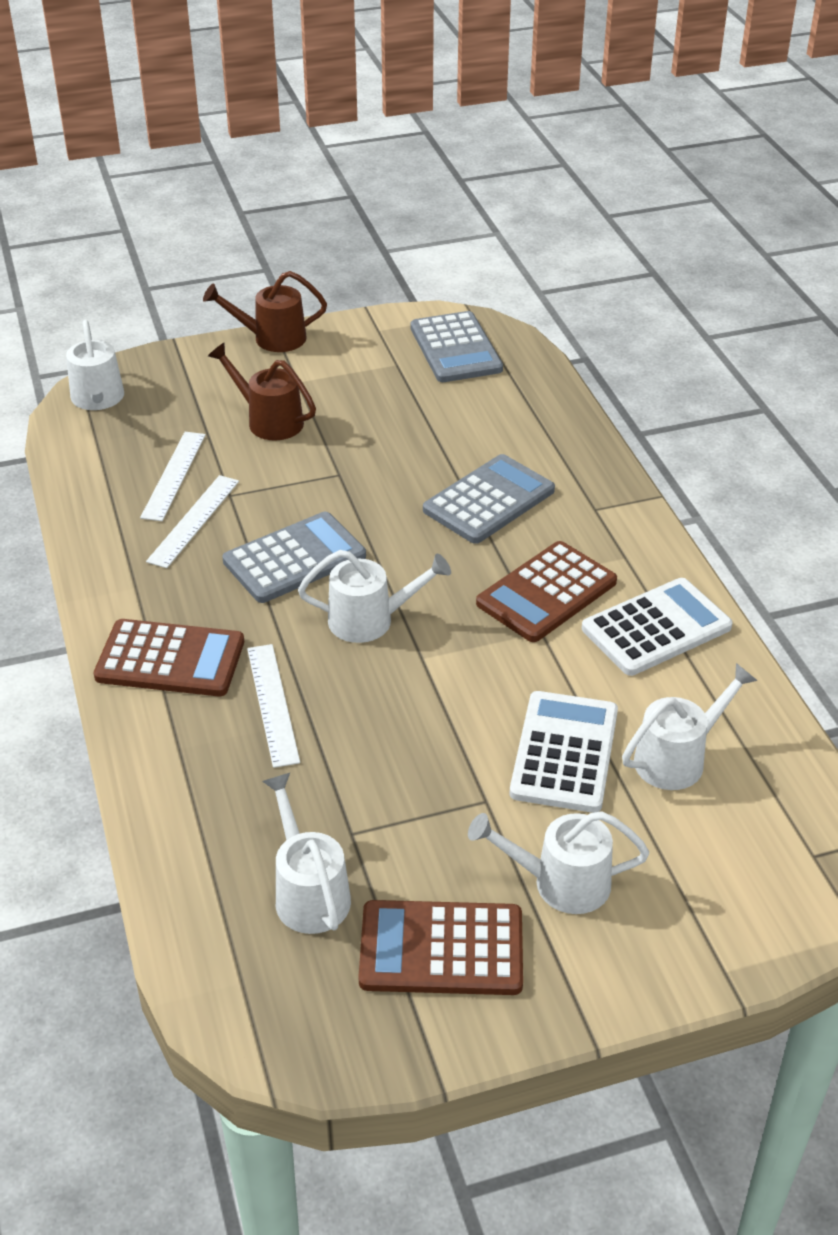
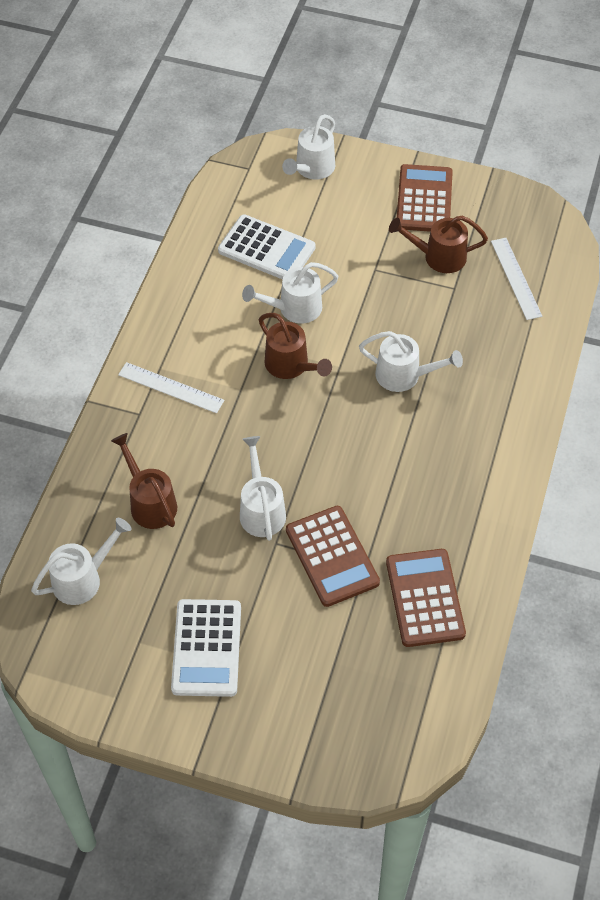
brown watering can: 2 -> 3
grey calculator: 3 -> 0
white ruler: 3 -> 2

